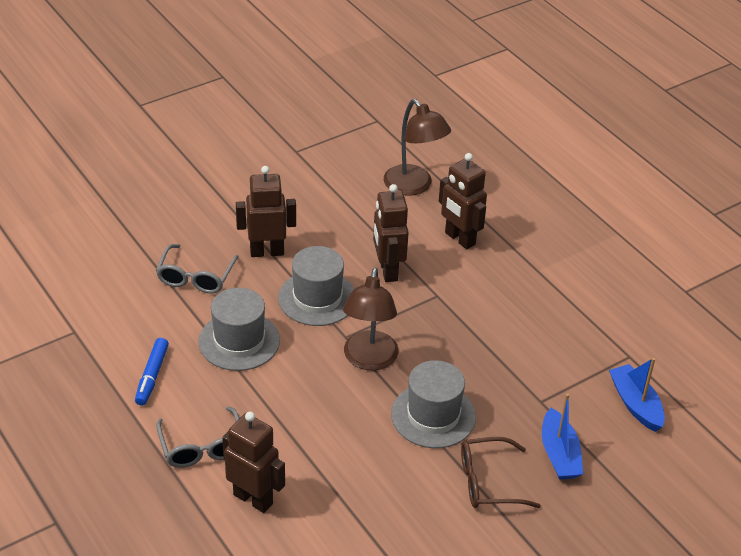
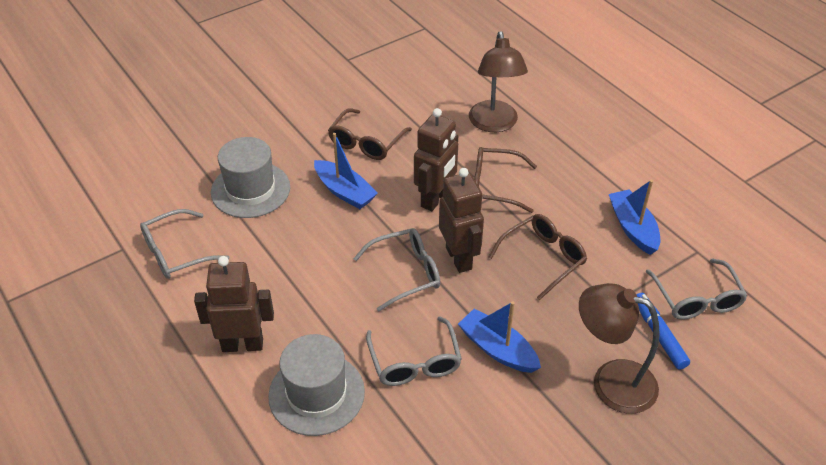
blue boat: 2 -> 3
brown glasses: 1 -> 3
brown robot: 4 -> 3
grey glasses: 2 -> 4
grey hat: 3 -> 2

